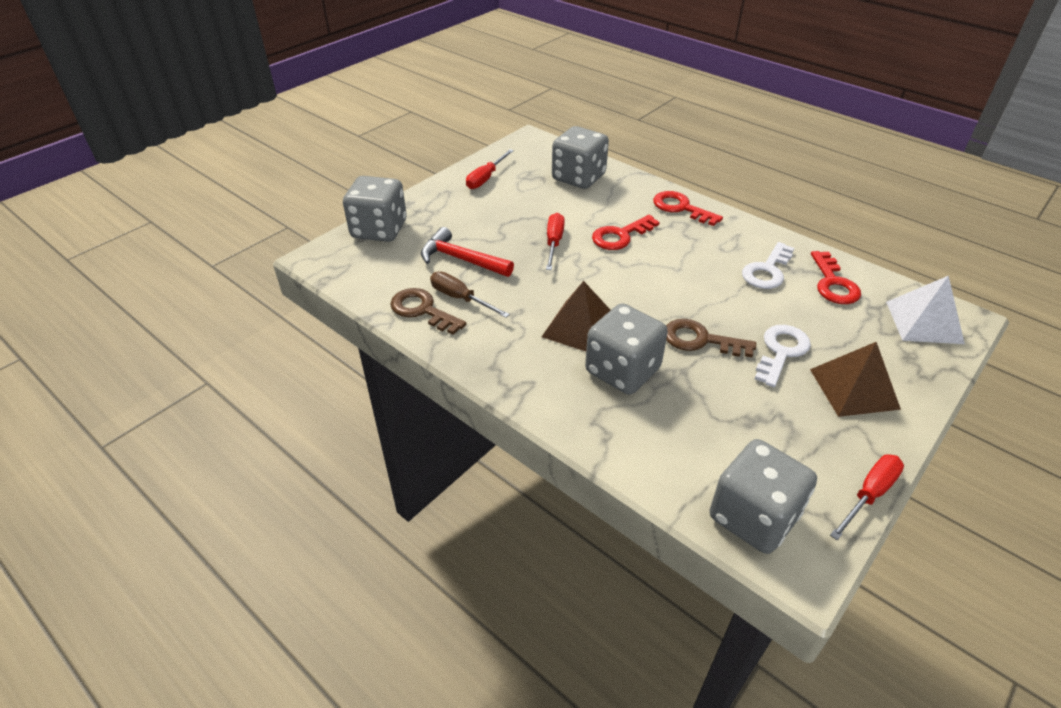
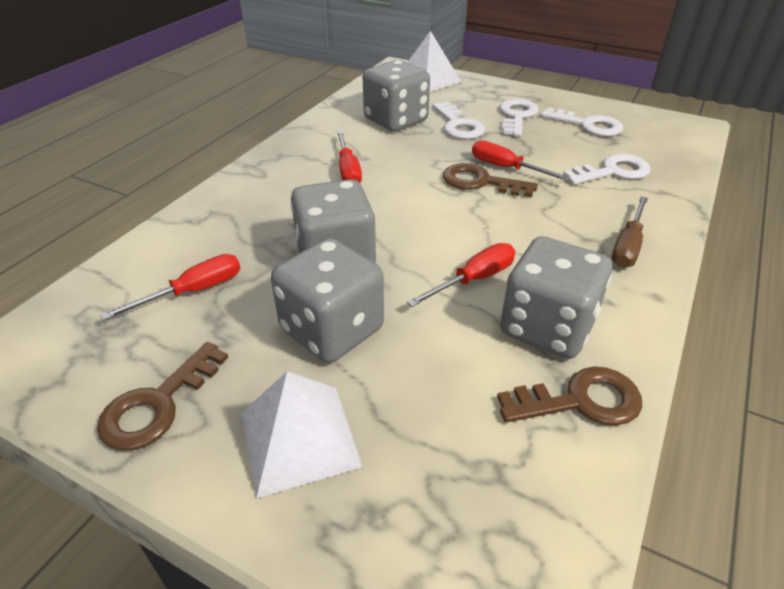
brown key: 2 -> 3
brown pyramid: 2 -> 0
red hammer: 1 -> 0
red key: 3 -> 0
red screwdriver: 3 -> 4
white key: 2 -> 4
white pyramid: 1 -> 2

